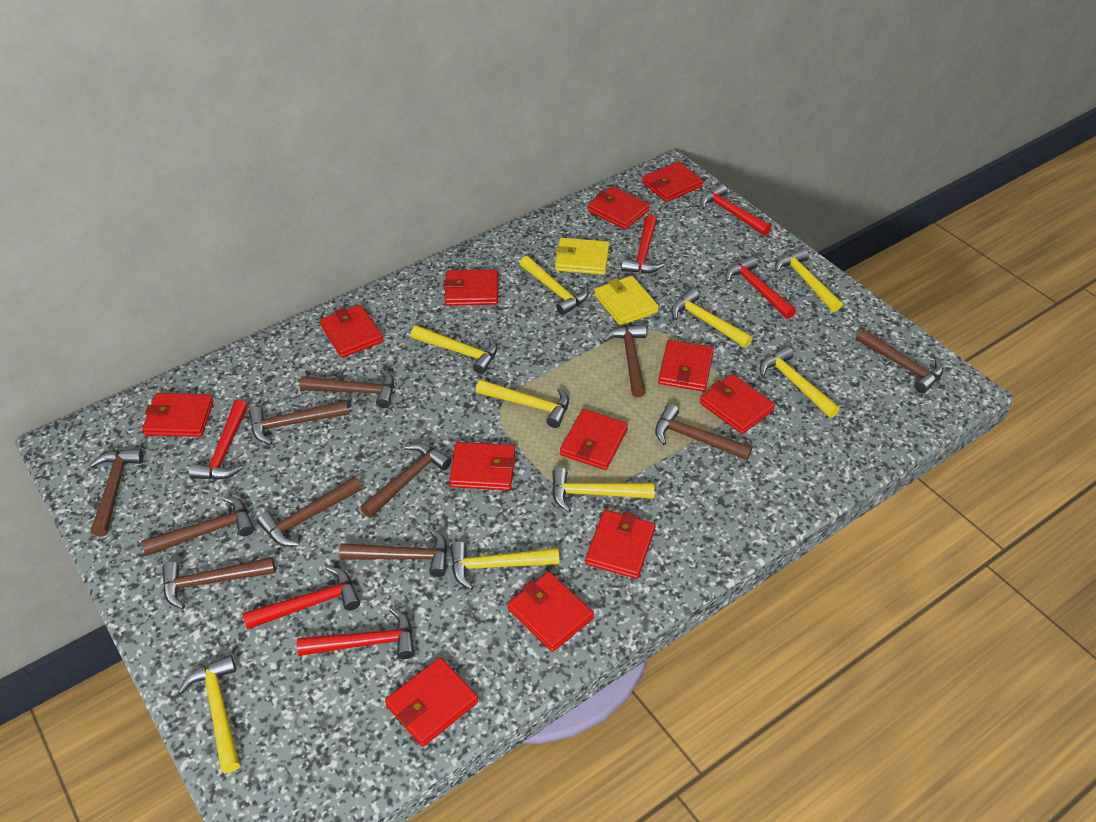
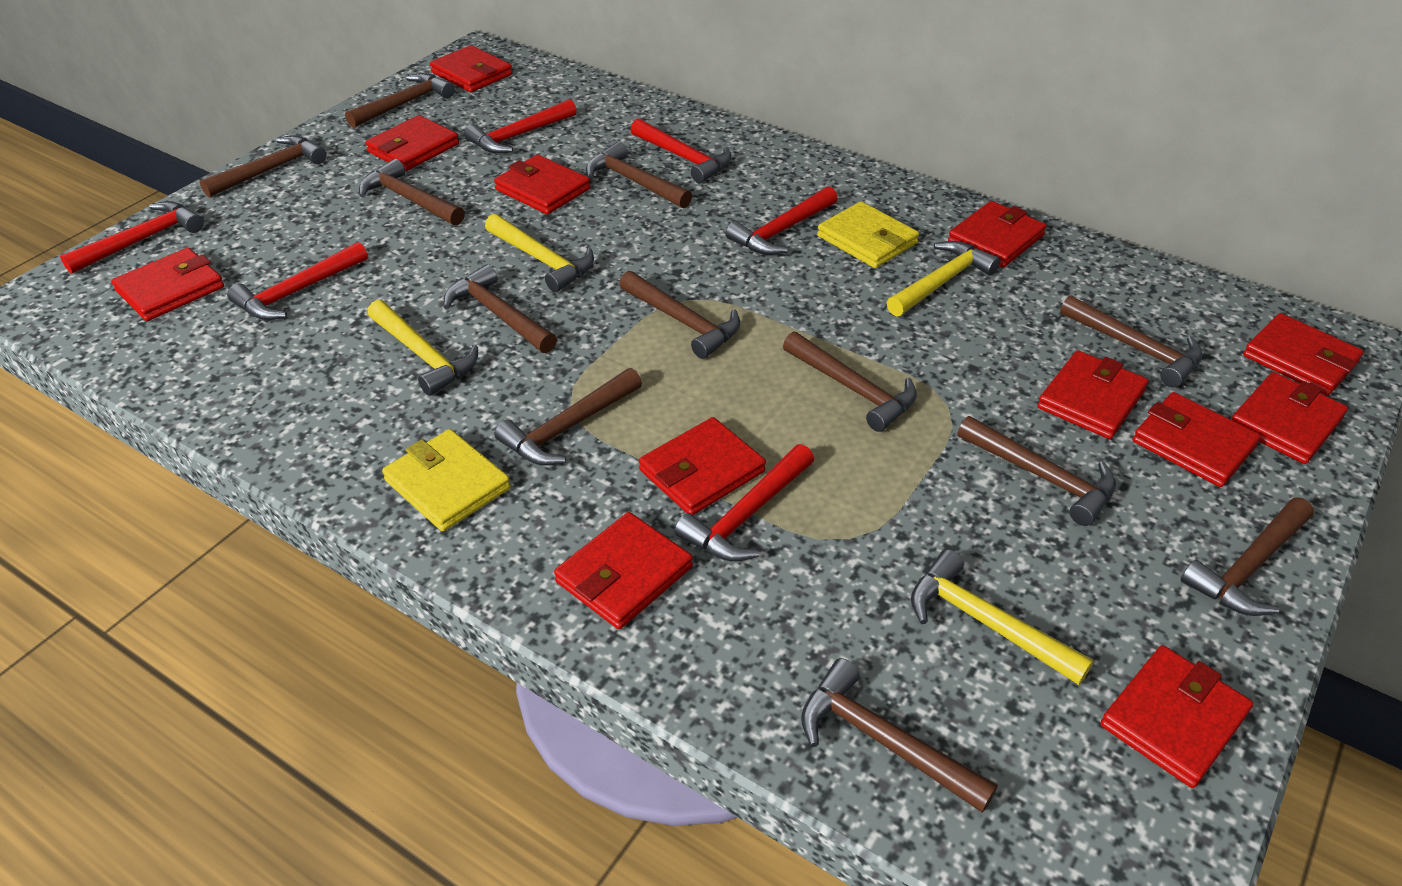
brown hammer: 11 -> 12
yellow hammer: 9 -> 4

